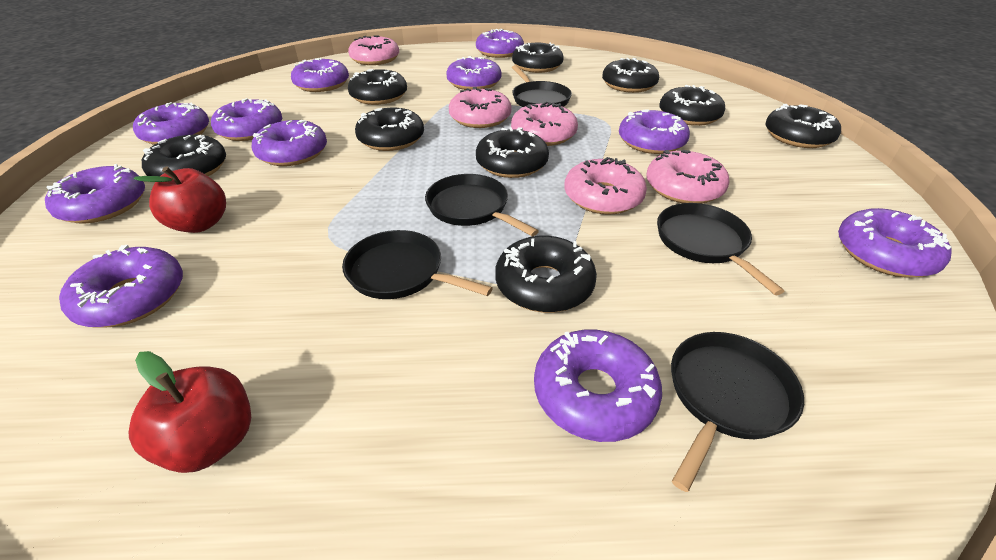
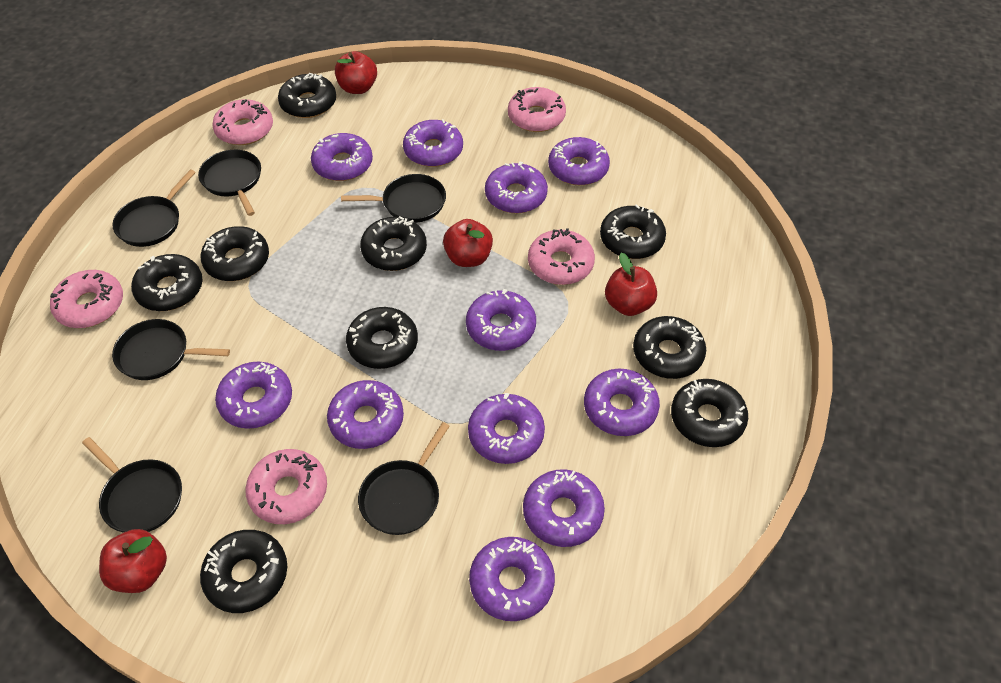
black pan: 5 -> 6
red apple: 2 -> 4

